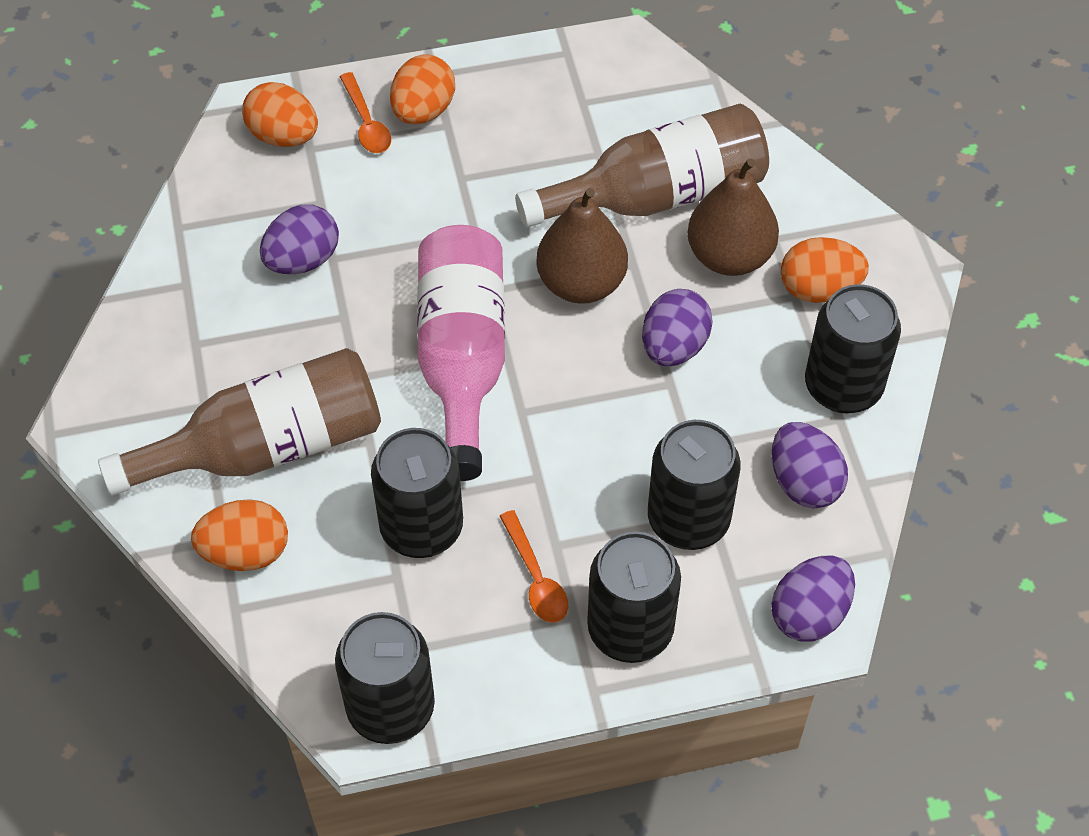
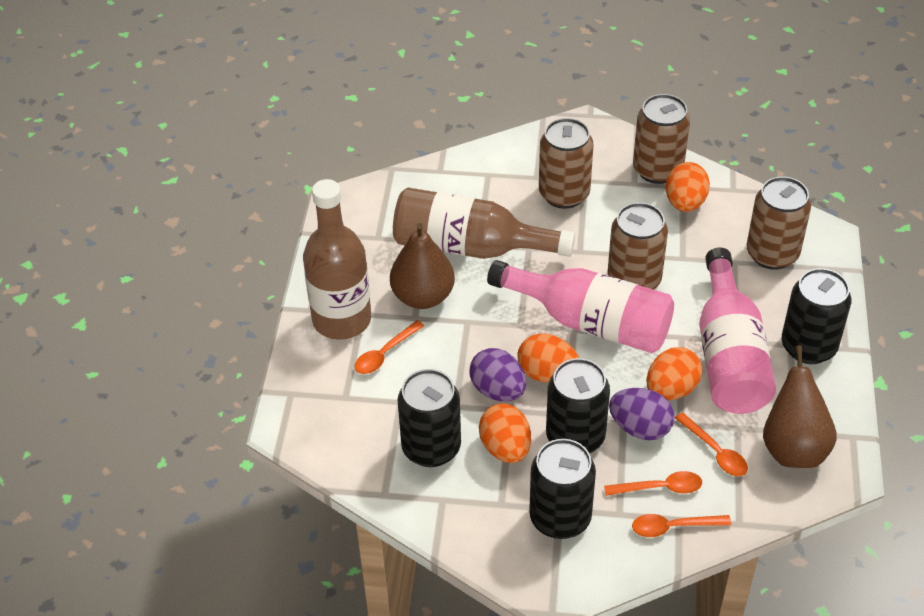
black can: 5 -> 4
brown can: 0 -> 4
orange spoon: 2 -> 4
pink bottle: 1 -> 2
purple egg: 4 -> 2

